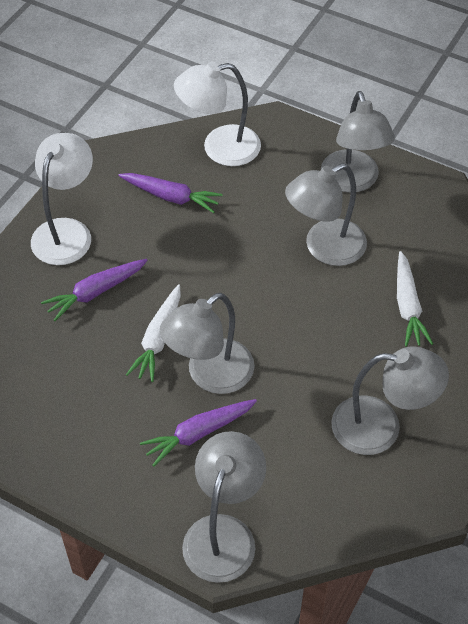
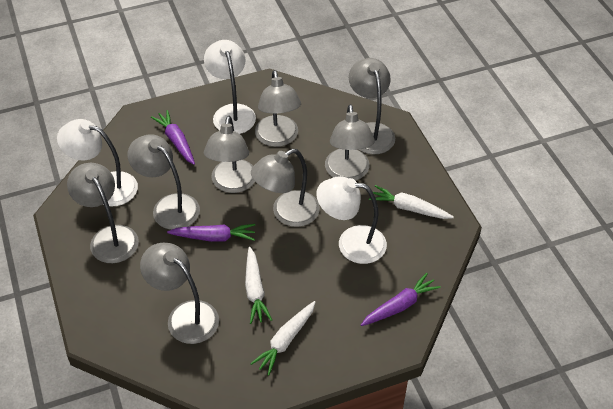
grey lamp: 5 -> 8
white carrot: 2 -> 3
white lamp: 2 -> 3

